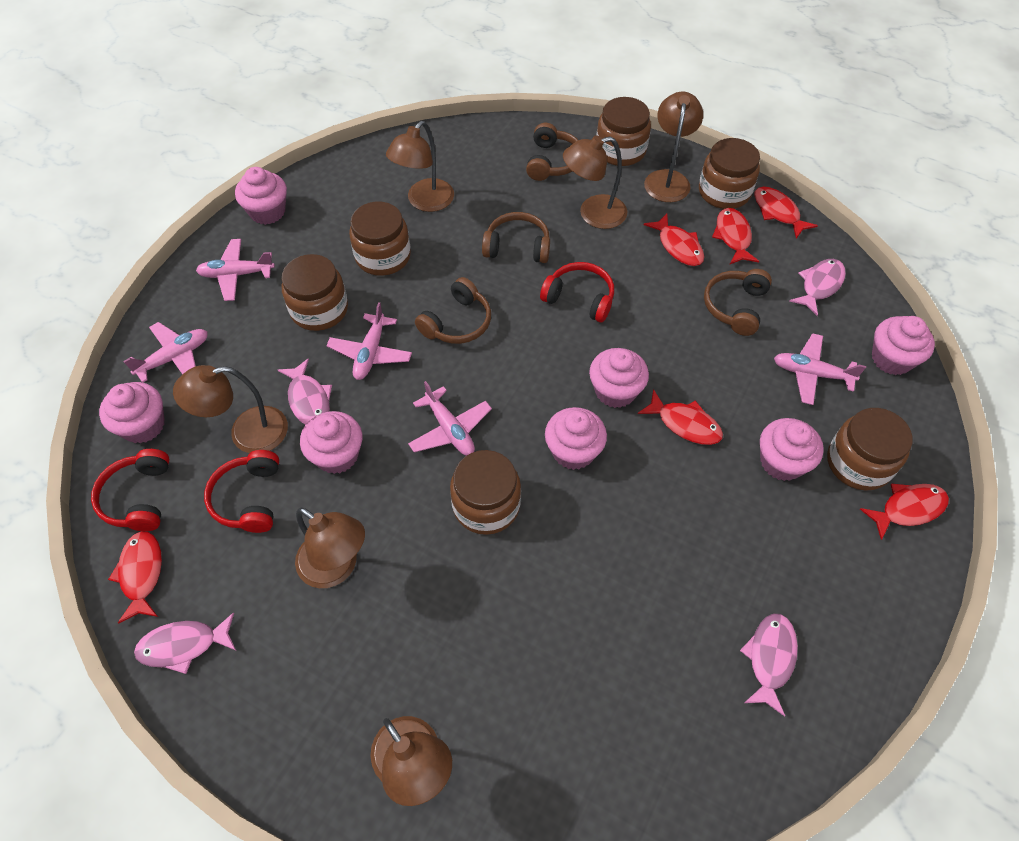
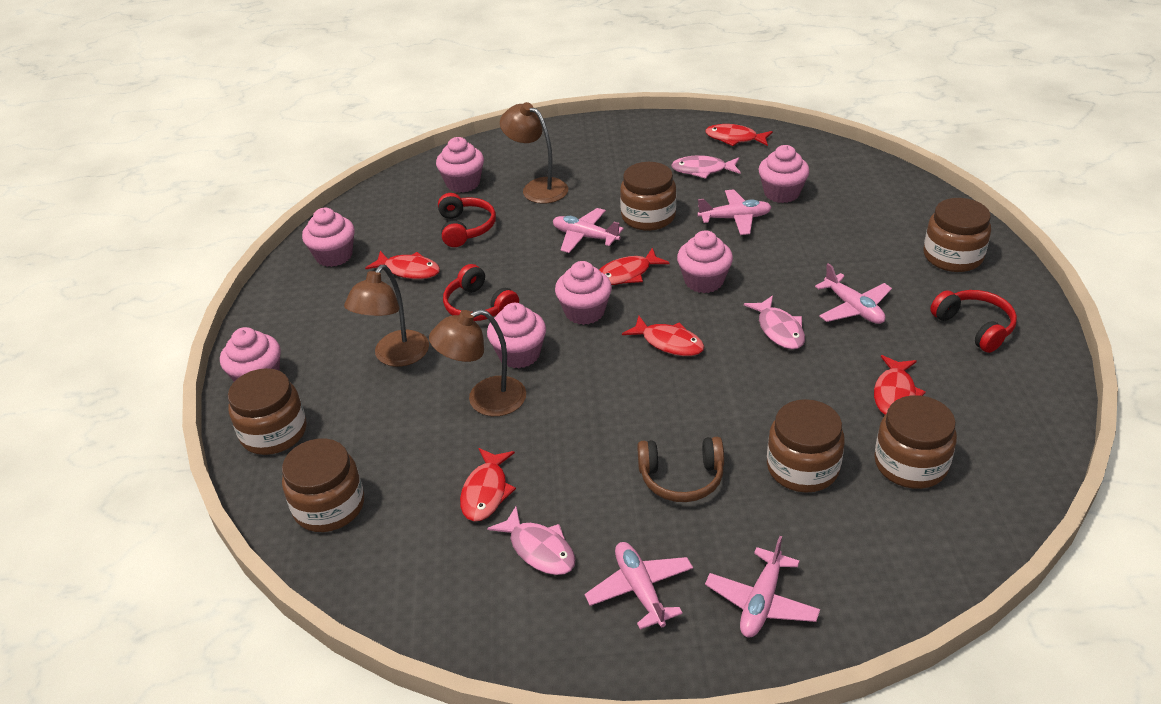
brown headphones: 4 -> 1
brown lamp: 6 -> 3
pink fish: 4 -> 3

